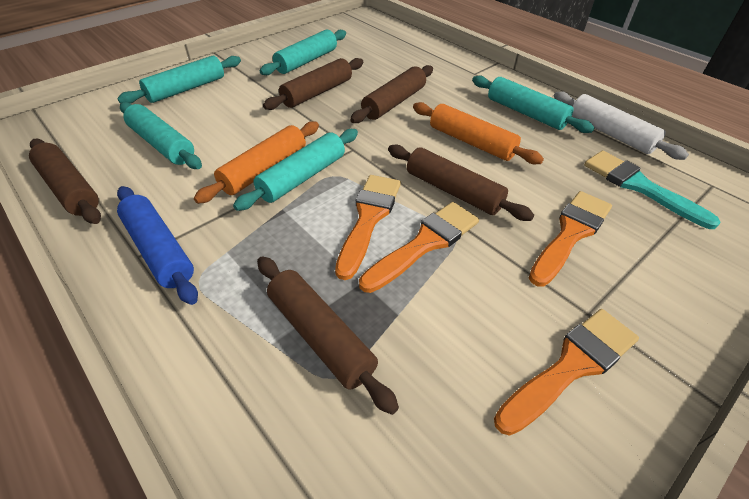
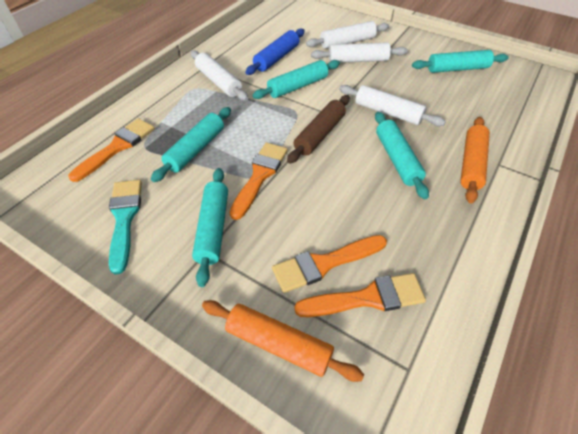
brown rolling pin: 5 -> 1
white rolling pin: 1 -> 4

